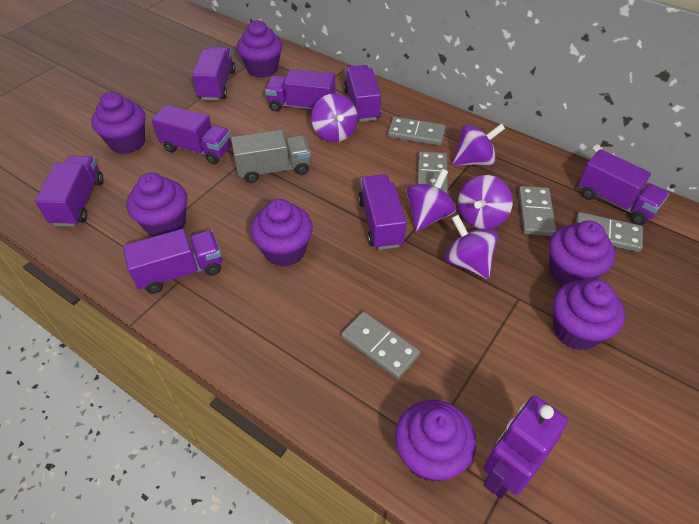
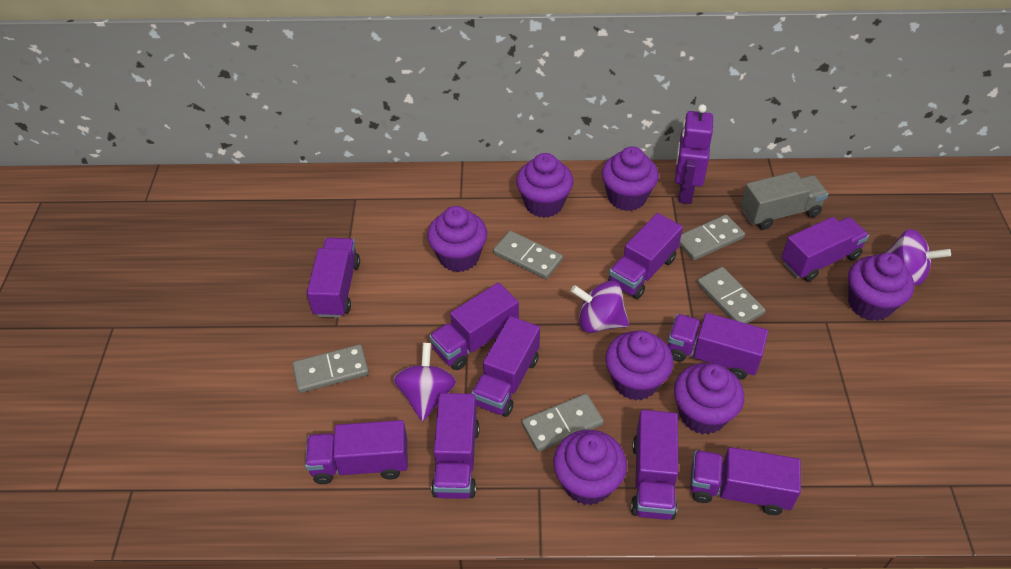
purple spinning top: 5 -> 3
purple truck: 8 -> 10

